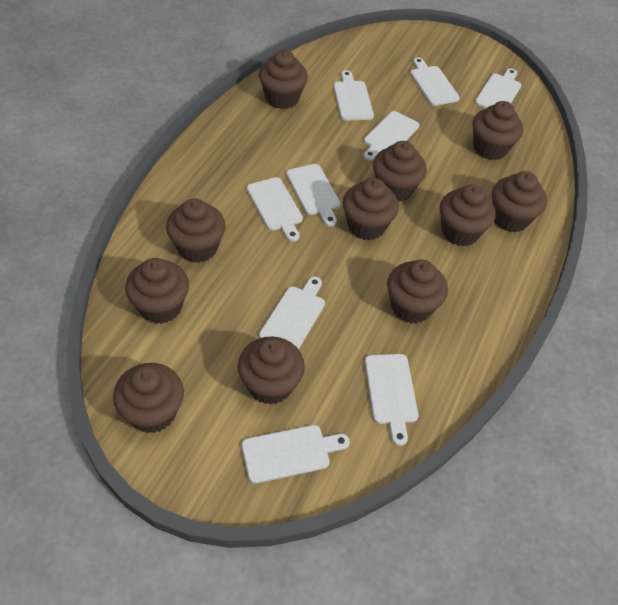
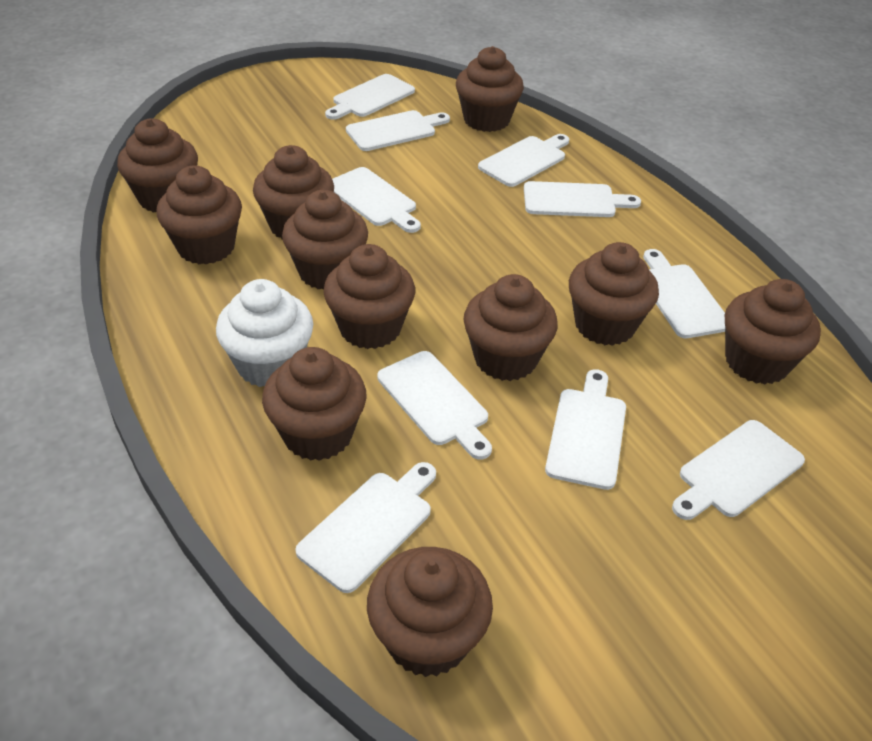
white cupcake: 0 -> 1
white cutting board: 9 -> 10

